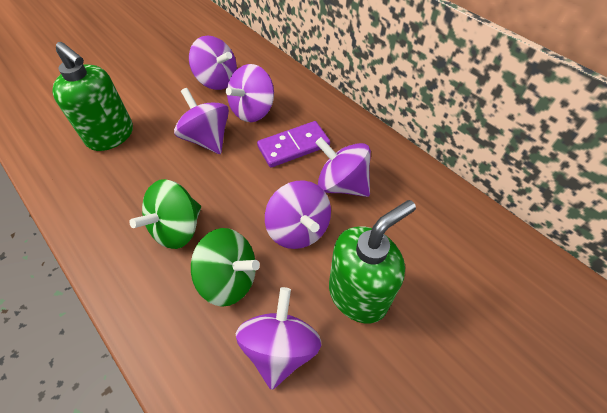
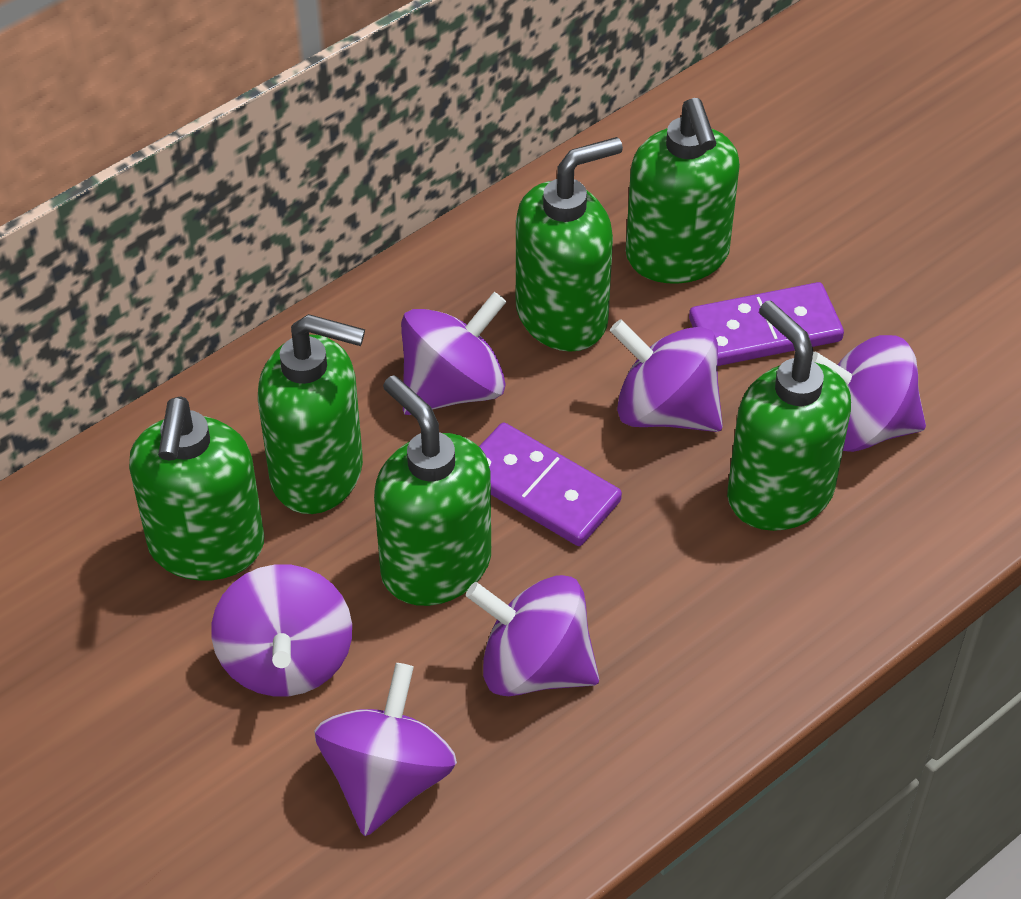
green soap dispenser: 2 -> 6
green spinning top: 2 -> 0
purple domino: 1 -> 2

